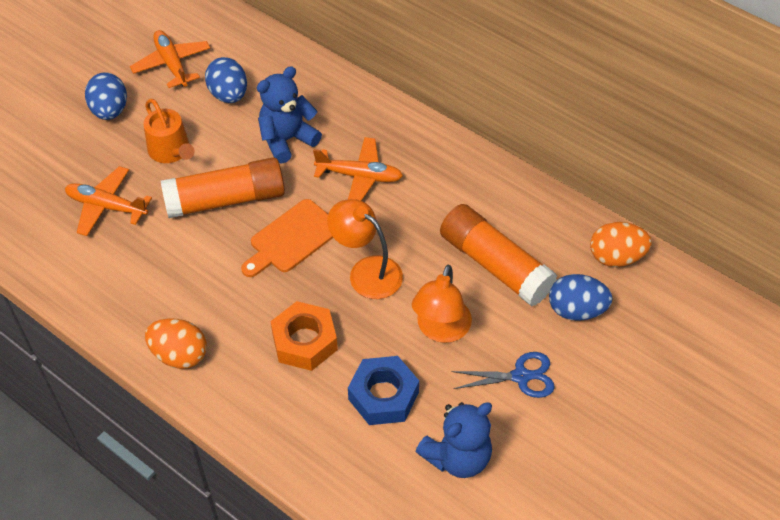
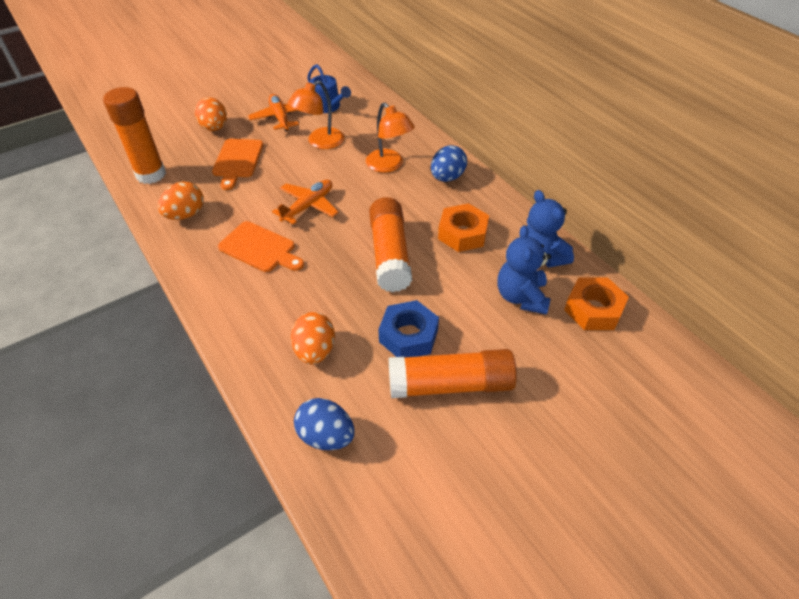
blue egg: 3 -> 2
blue scissors: 1 -> 0
blue watering can: 0 -> 1
orange cutting board: 1 -> 2
orange egg: 2 -> 3
orange glue stick: 2 -> 3
orange nut: 1 -> 2
orange plane: 3 -> 2
orange watering can: 1 -> 0

